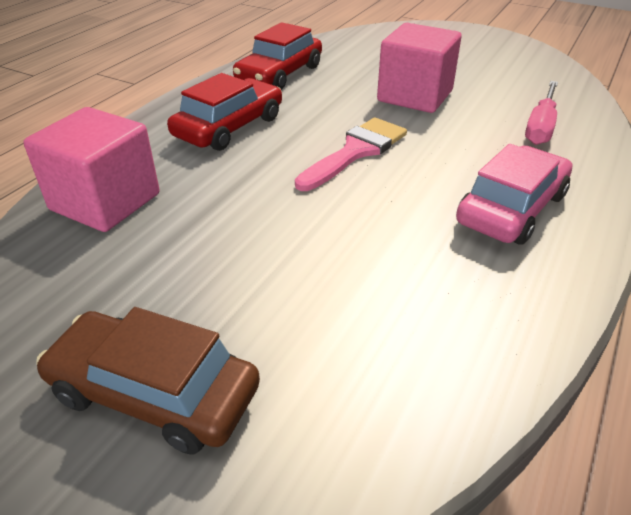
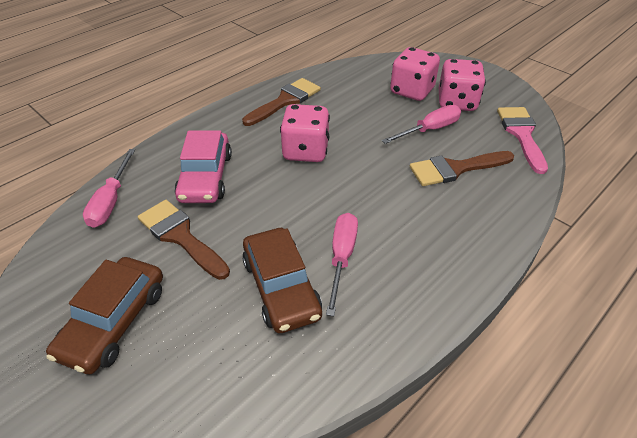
brown brush: 0 -> 3
brown car: 1 -> 2
pink cube: 2 -> 0
pink dice: 0 -> 3
pink screwdriver: 1 -> 3
red car: 2 -> 0

